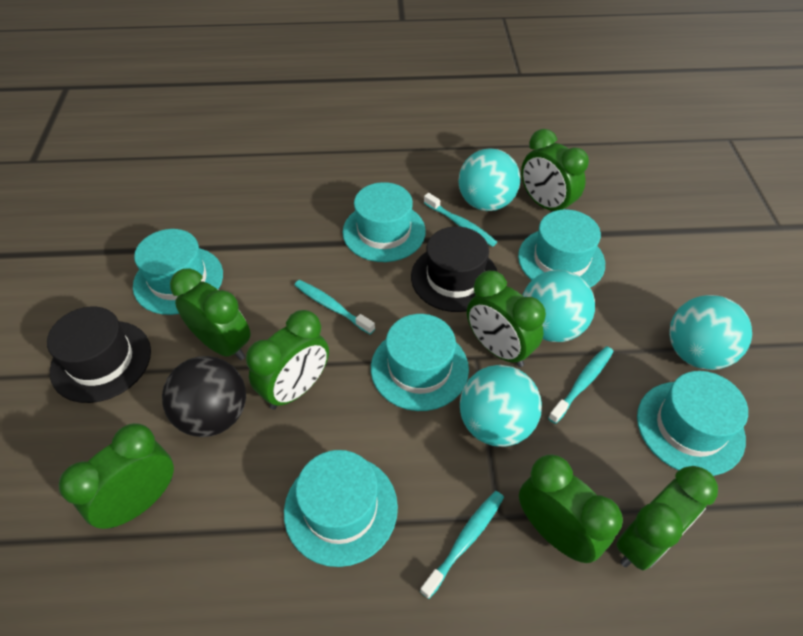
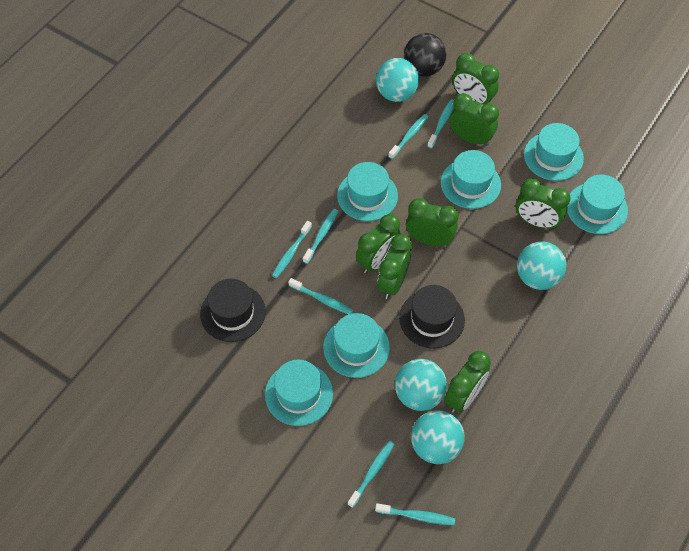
turquoise toothbrush: 4 -> 7

